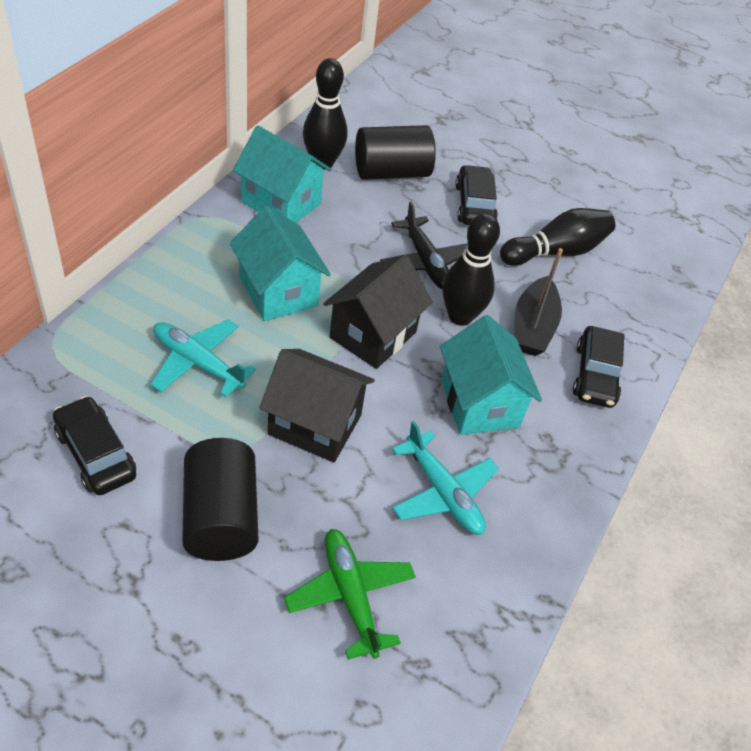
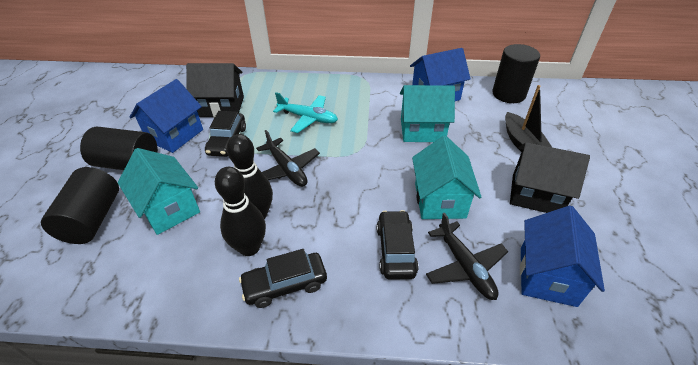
black bowling pin: 3 -> 2
black cylinder: 2 -> 3
black plane: 1 -> 2
blue house: 0 -> 3
green plane: 1 -> 0
turquoise plane: 2 -> 1

